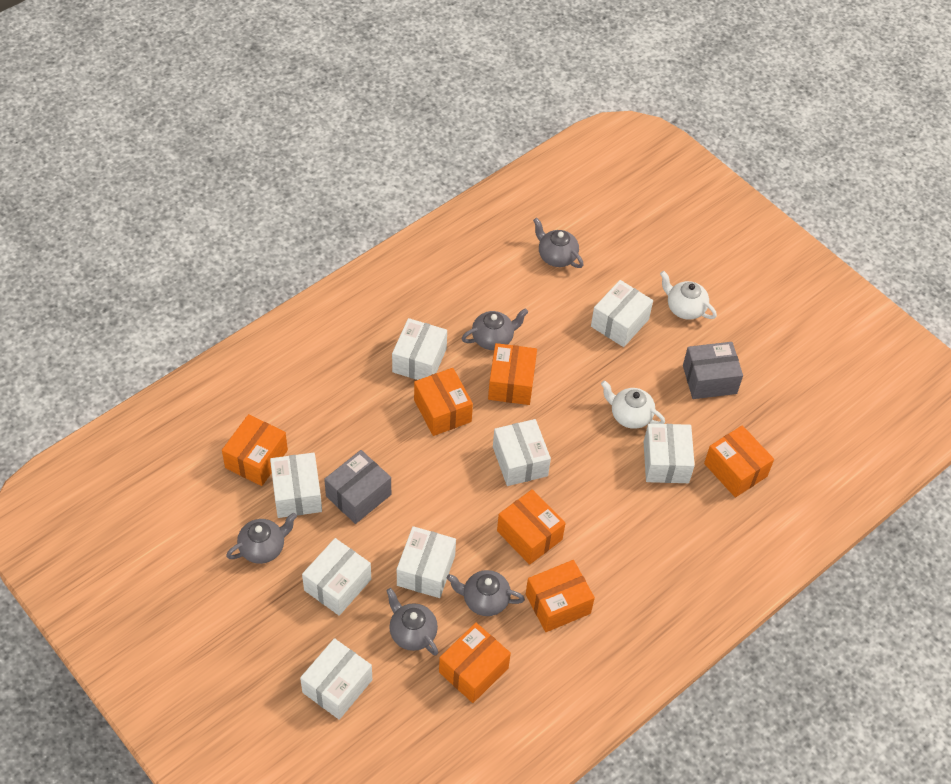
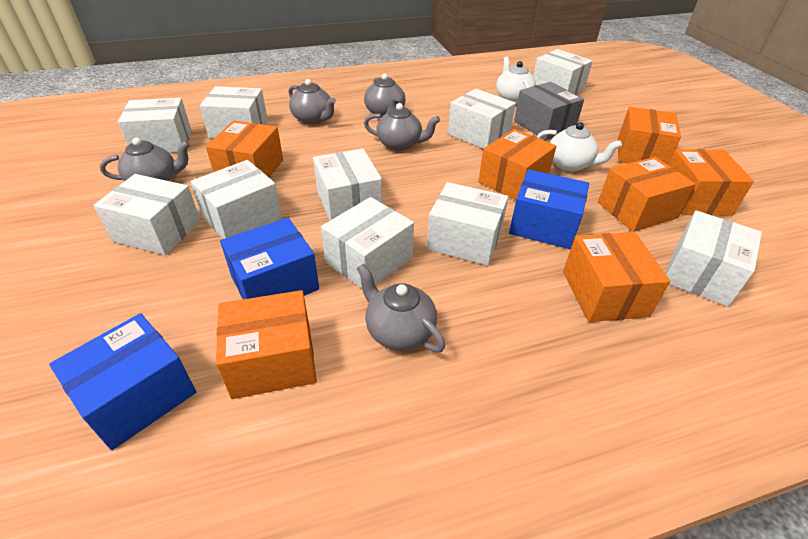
blue box: 0 -> 3
grey box: 2 -> 1
white box: 8 -> 10

